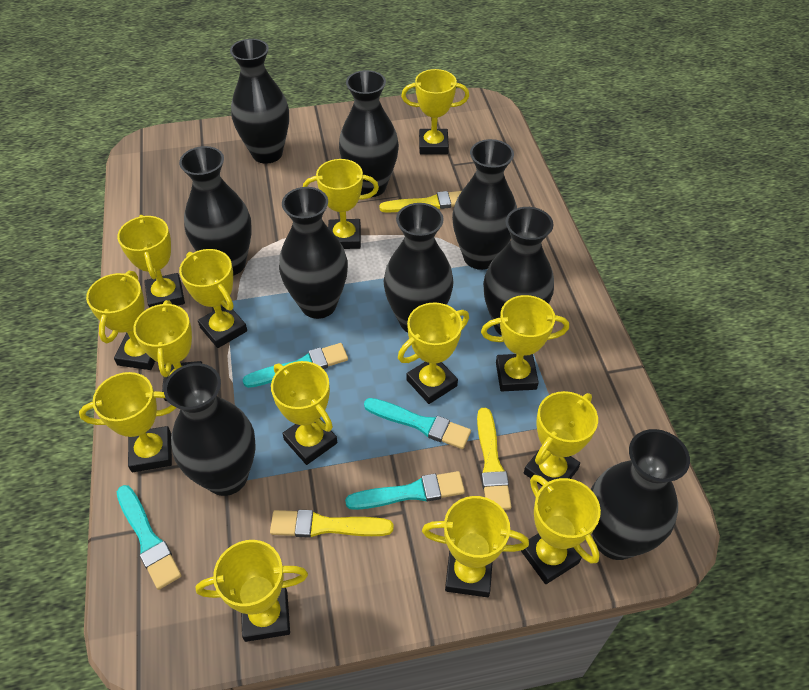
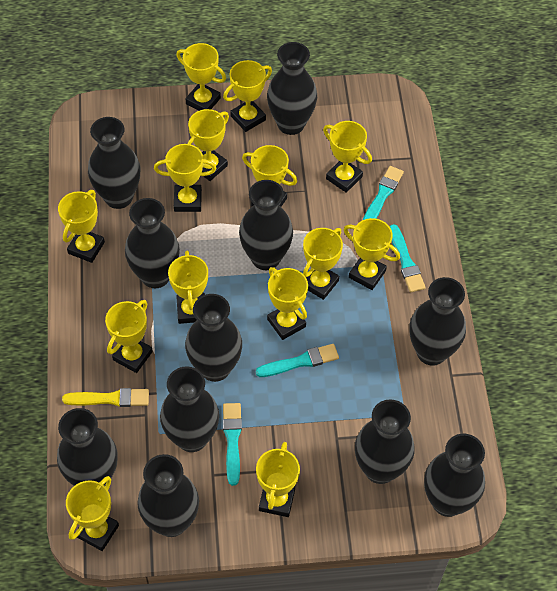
black vase: 9 -> 11
yellow brush: 3 -> 1

